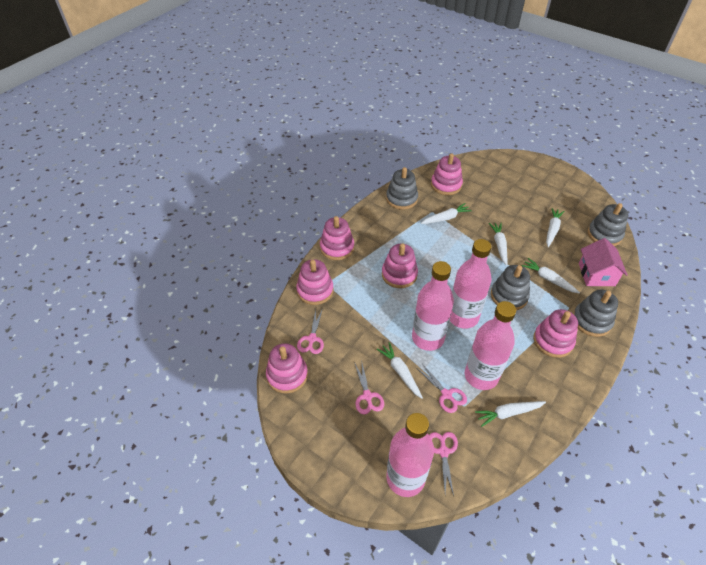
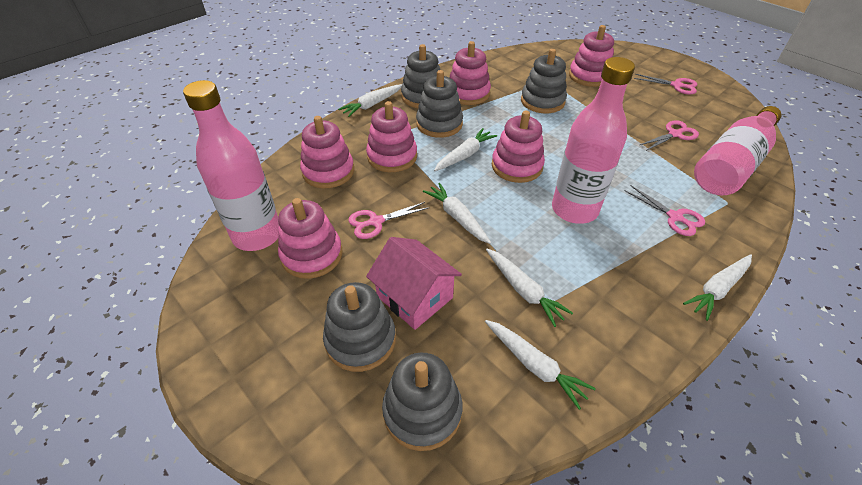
grey stacking toy: 4 -> 5
pink bottle: 4 -> 3

